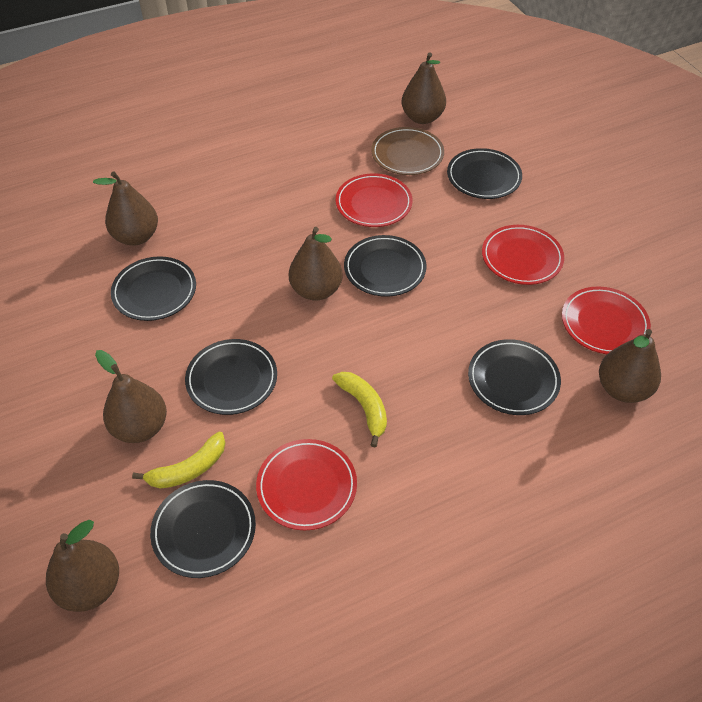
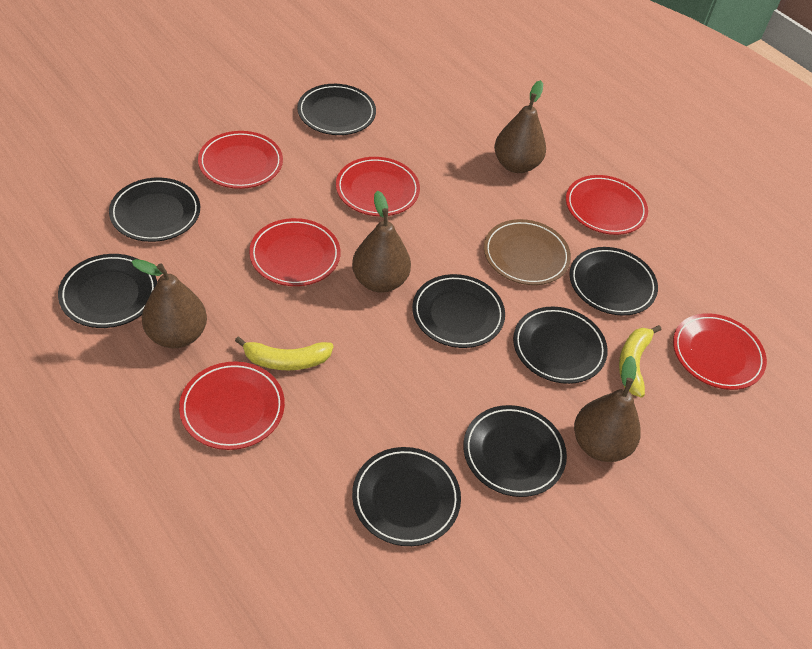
black plate: 6 -> 8
brown pear: 6 -> 4
red plate: 4 -> 6

